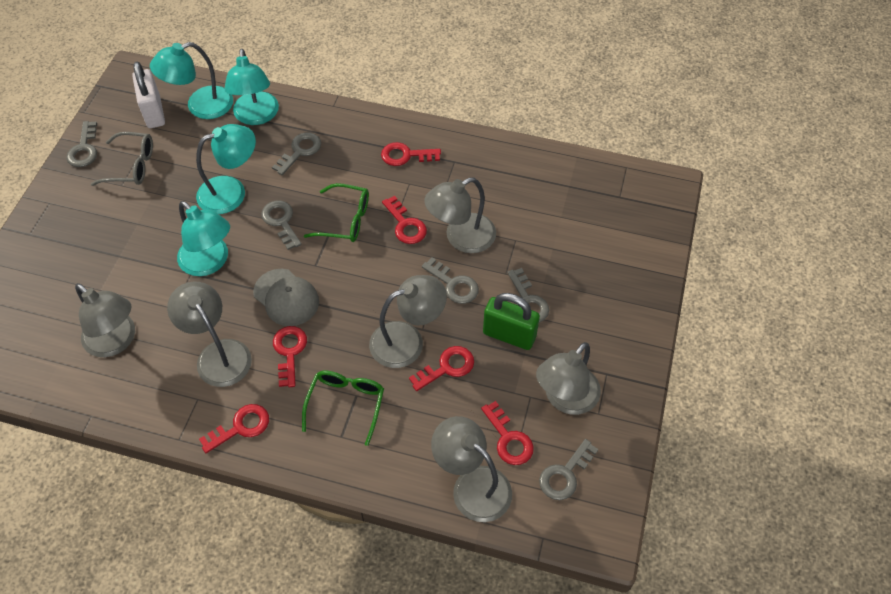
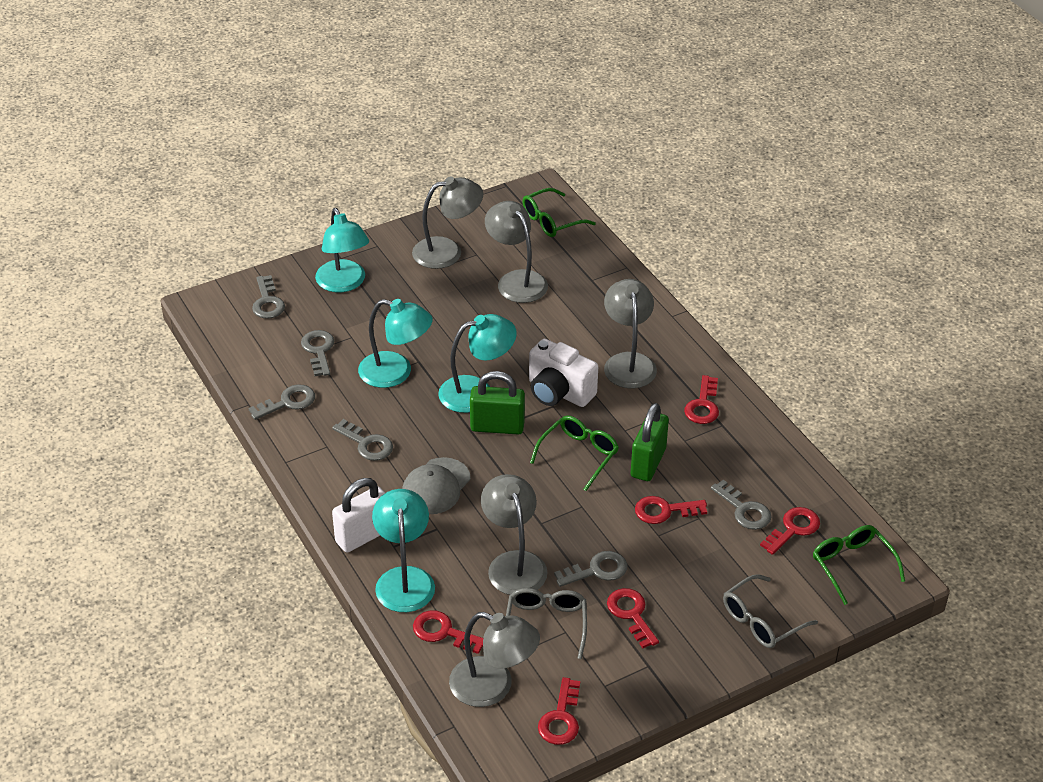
green glasses: 2 -> 3
green padlock: 1 -> 2
grey glasses: 1 -> 2
grey lamp: 6 -> 5
white camera: 0 -> 1

